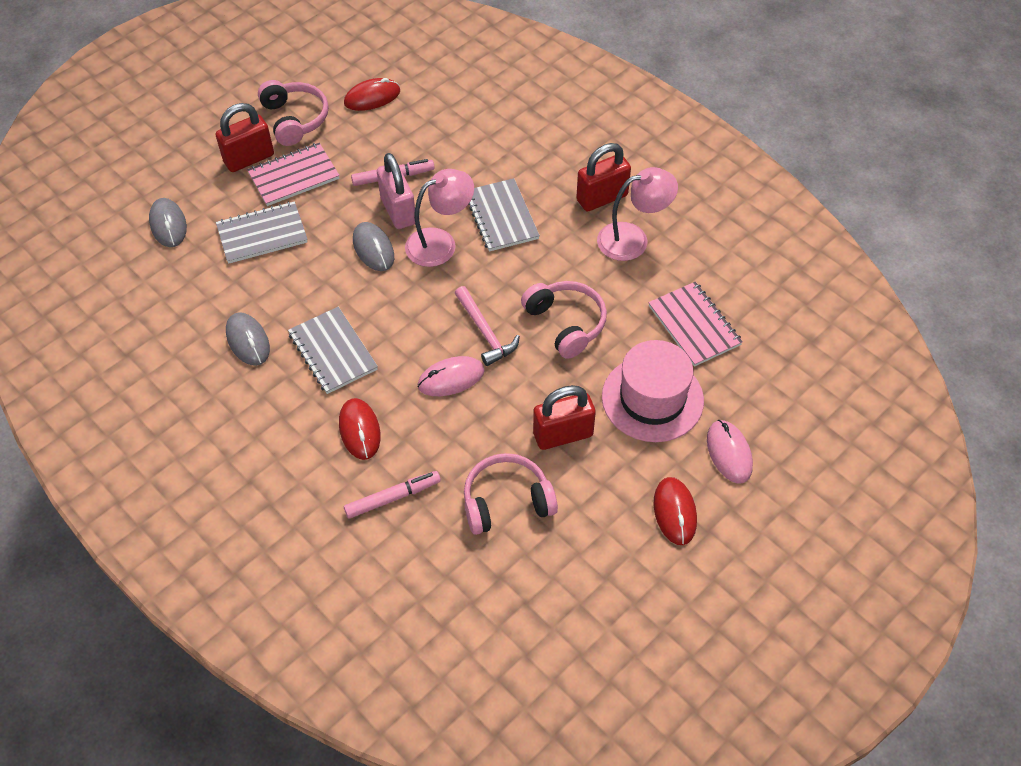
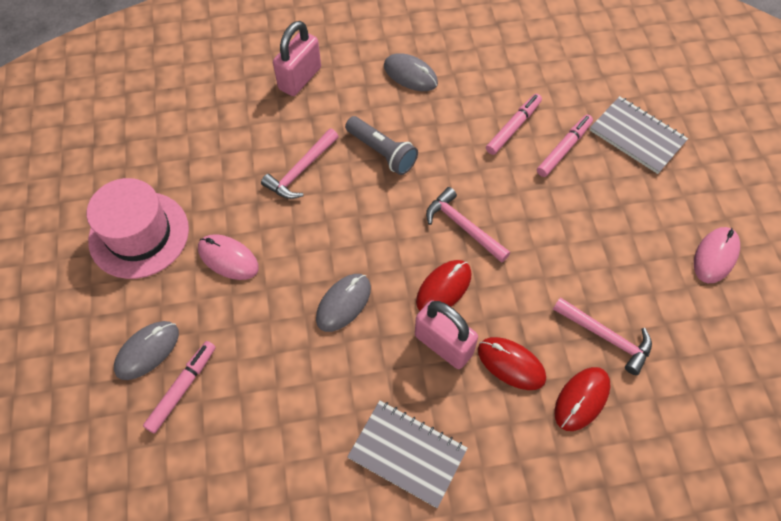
grey flashlight: 0 -> 1
grey notebook: 3 -> 2
pink hammer: 1 -> 3
pink headphones: 3 -> 0
pink lamp: 2 -> 0
pink marker: 2 -> 3
pink notebook: 2 -> 0
pink padlock: 1 -> 2
red padlock: 3 -> 0

